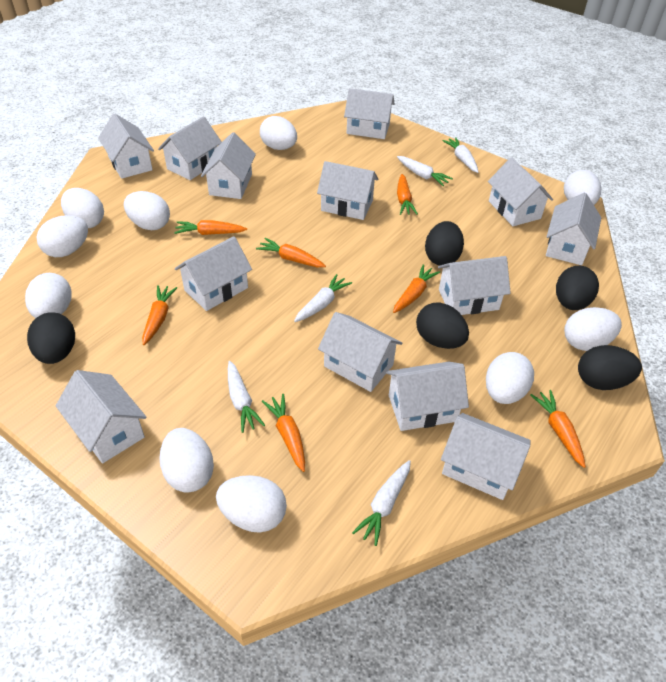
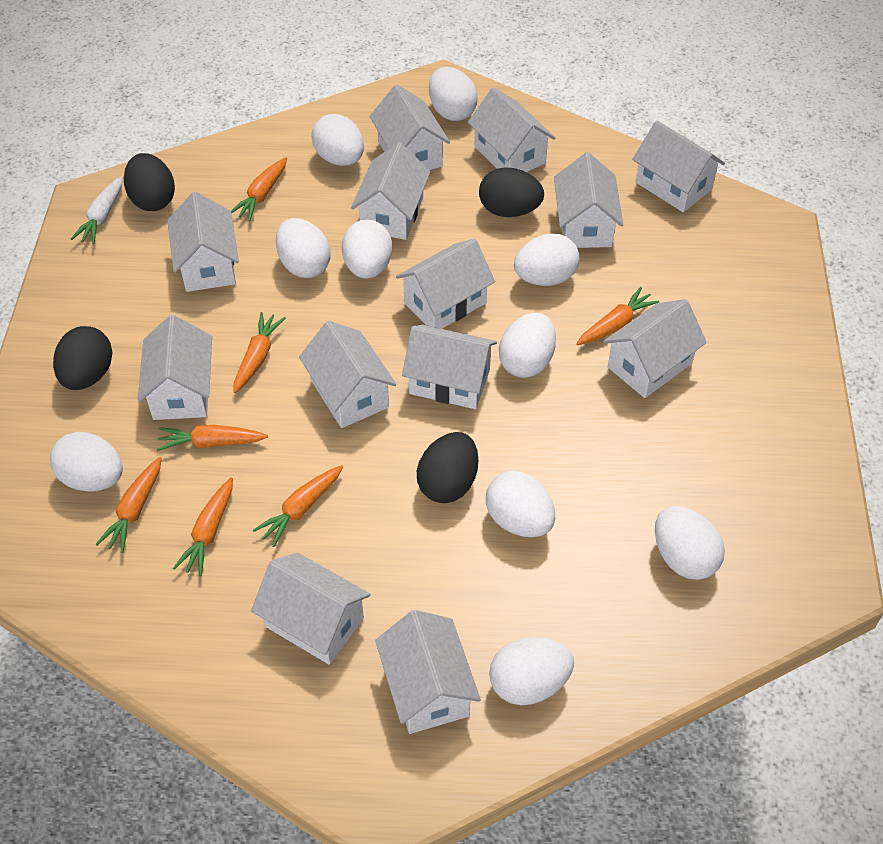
black egg: 5 -> 4
white carrot: 5 -> 1

